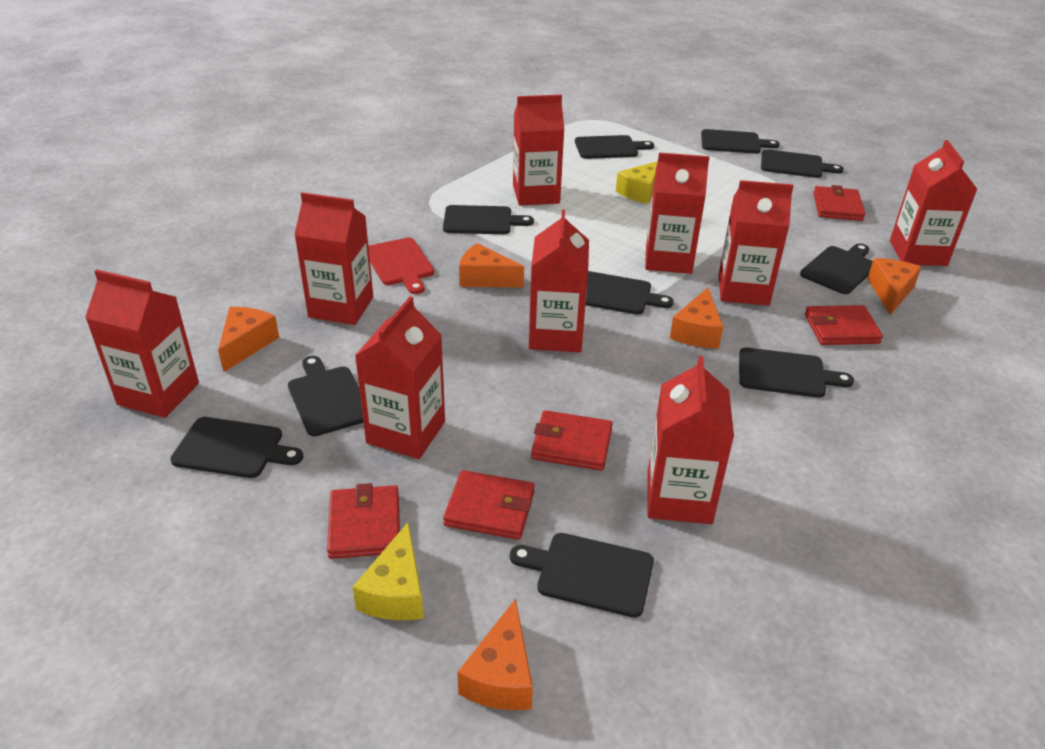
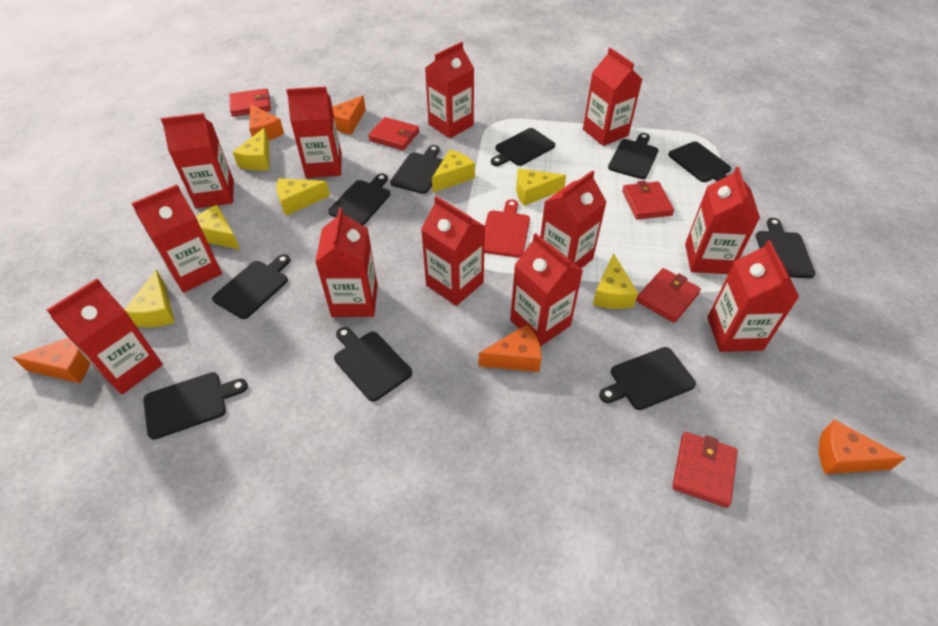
red carton: 9 -> 12
yellow cheese: 2 -> 7

